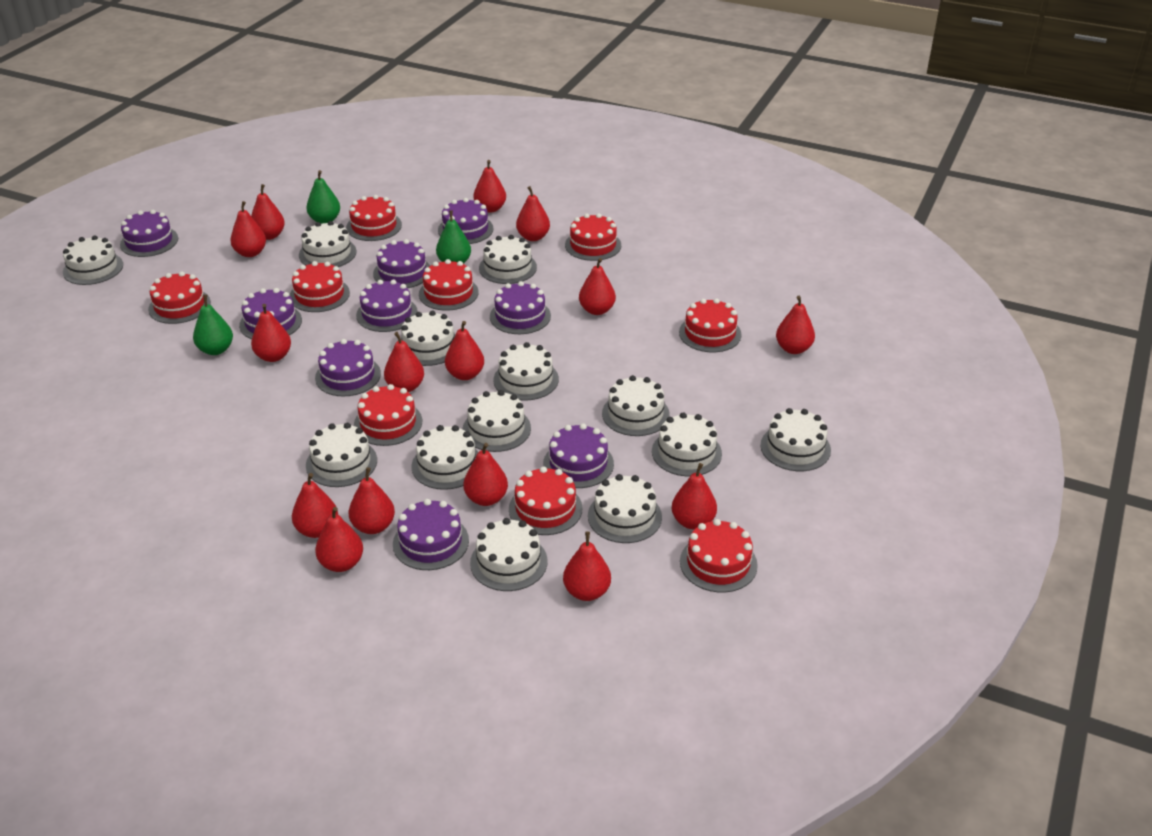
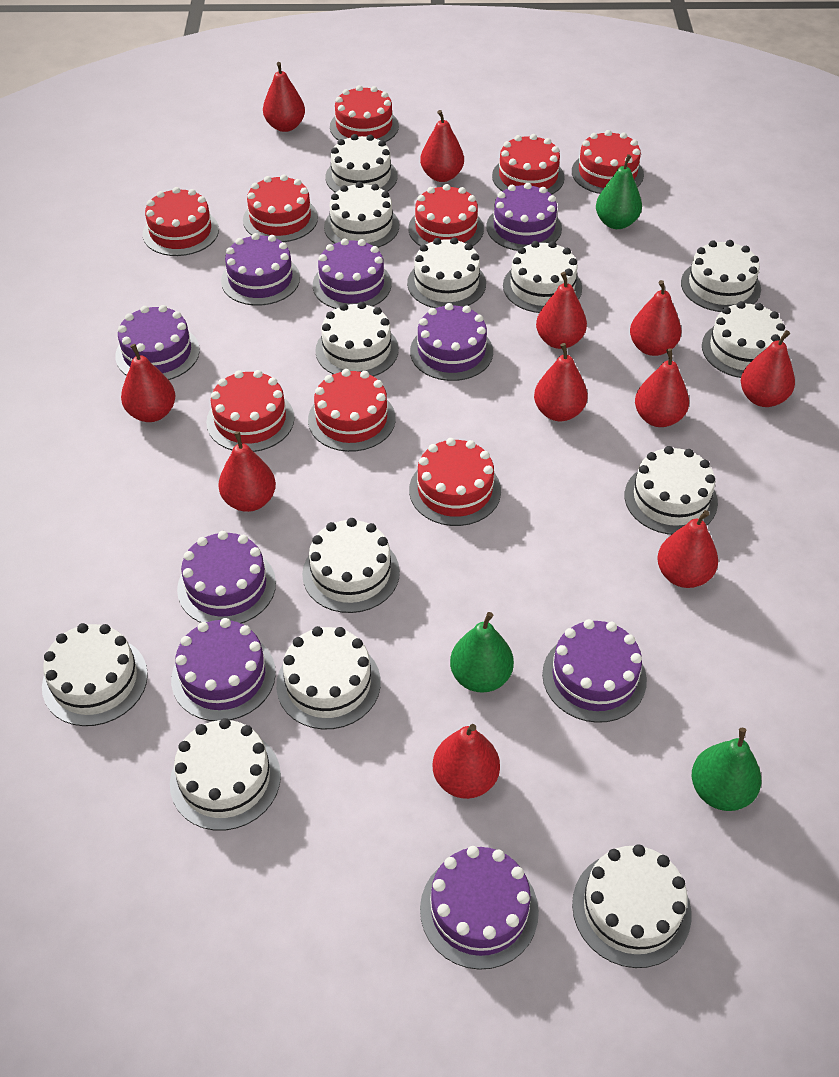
red pear: 15 -> 11

